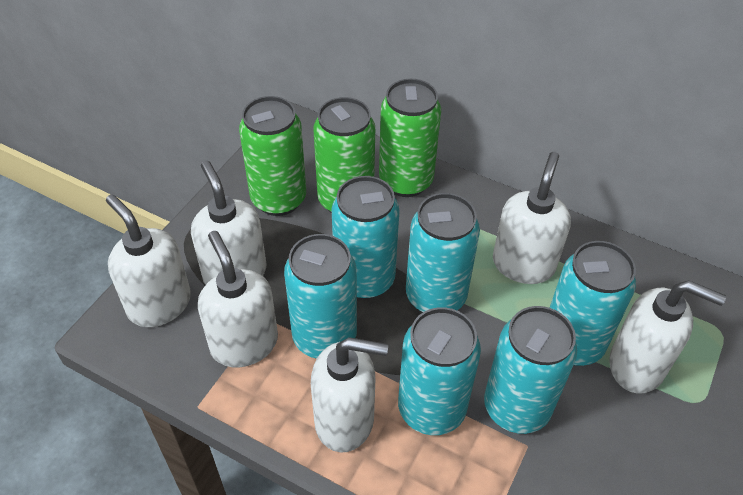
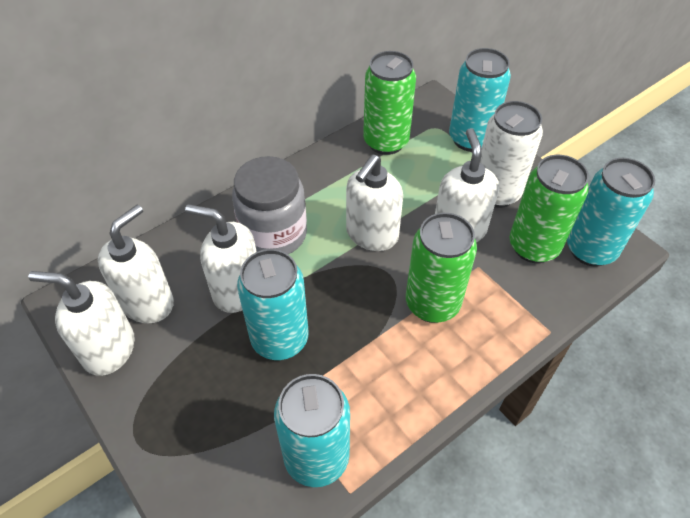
grey jar: 0 -> 1
turquoise can: 6 -> 4
white can: 0 -> 1
white soap dispenser: 6 -> 5

